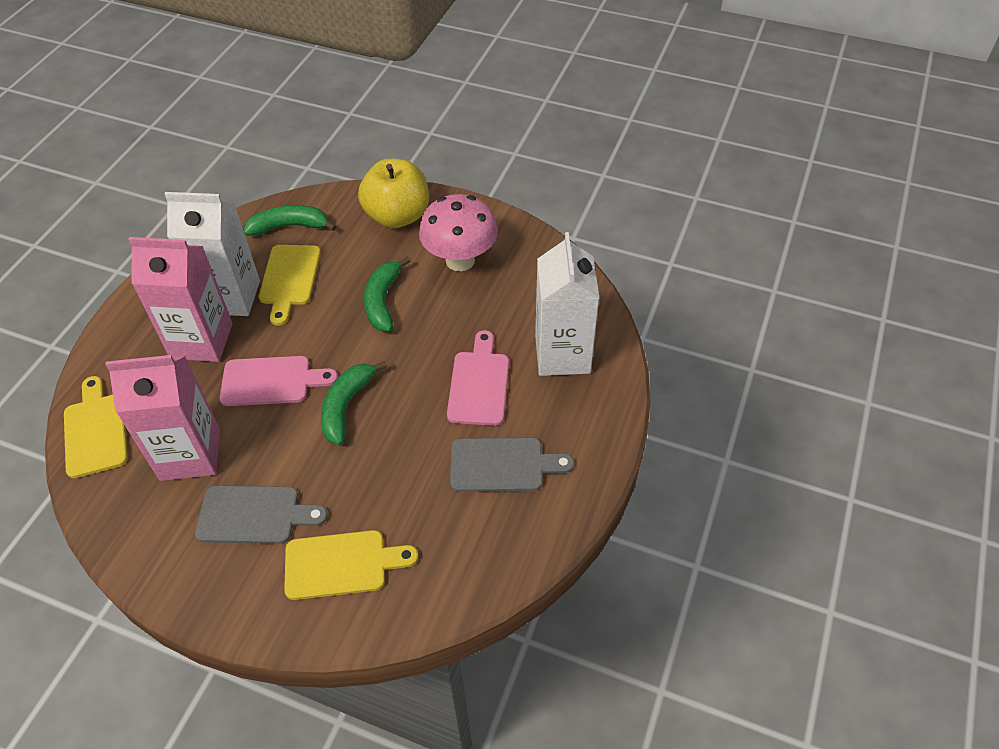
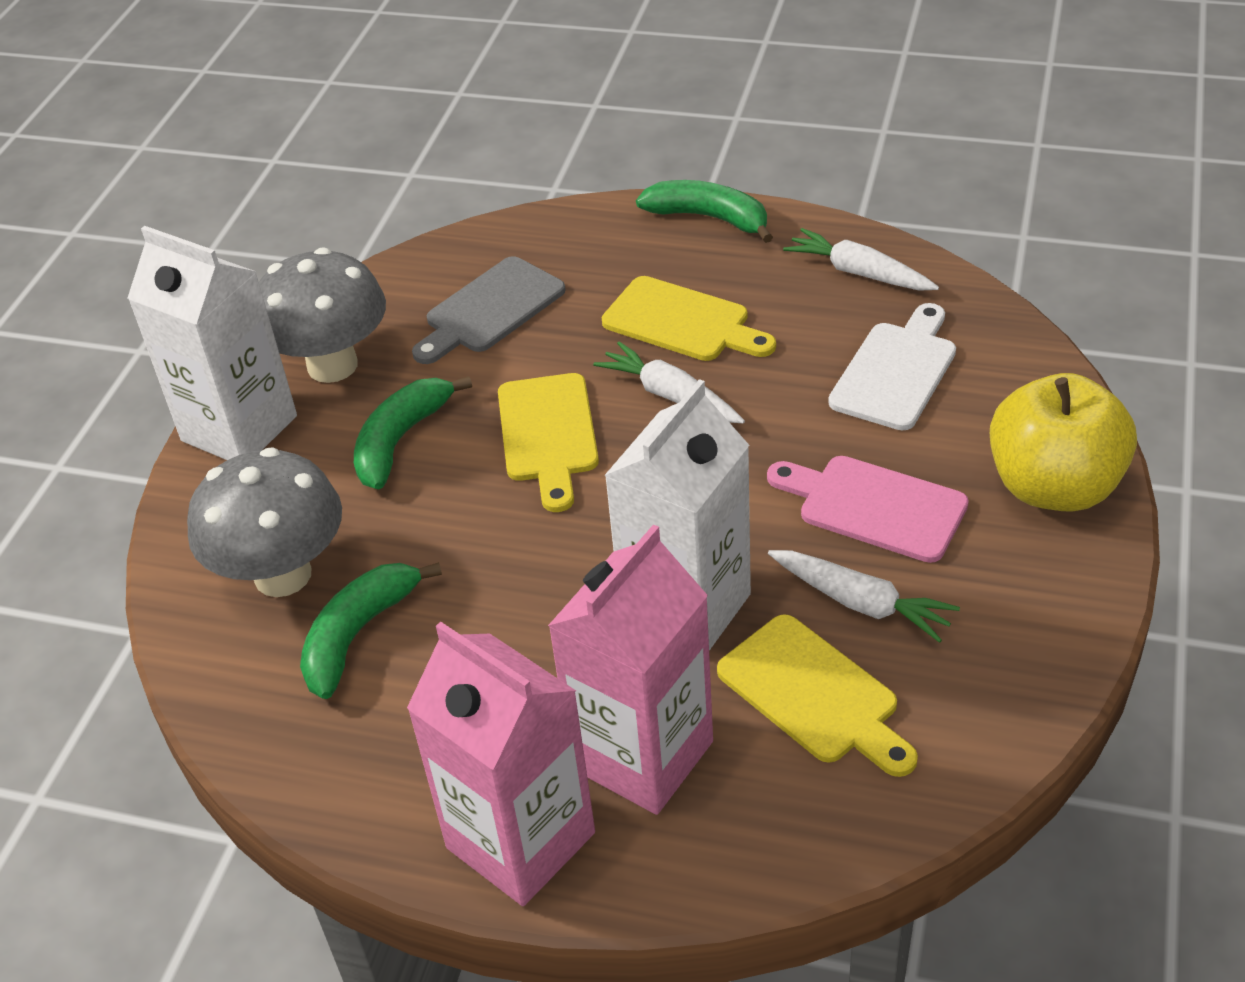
grey cutting board: 2 -> 1
grey mushroom: 0 -> 2
pink cutting board: 2 -> 1
pink mushroom: 1 -> 0
white carrot: 0 -> 3
white cutting board: 0 -> 1

